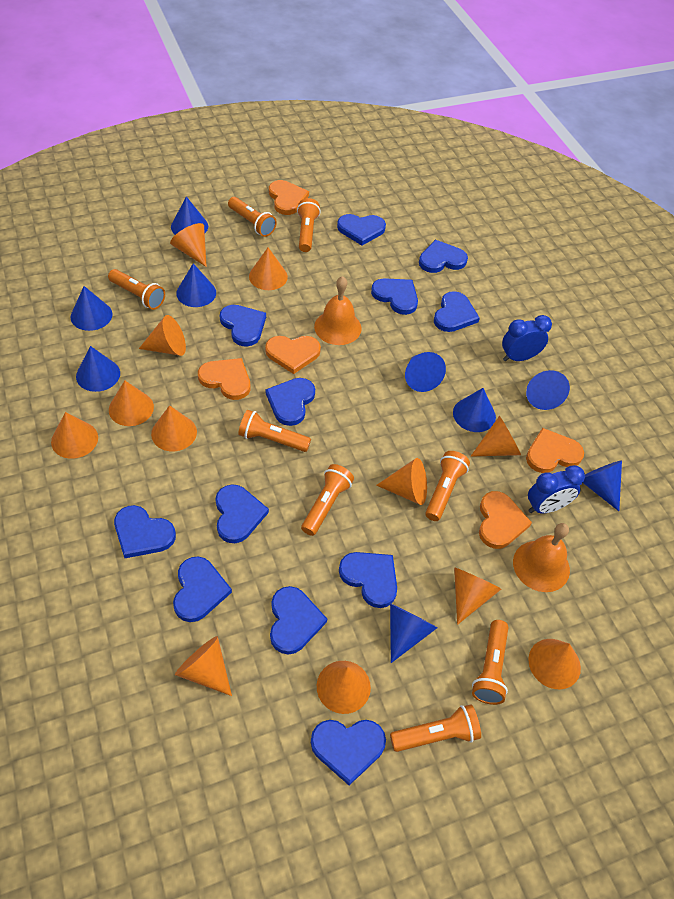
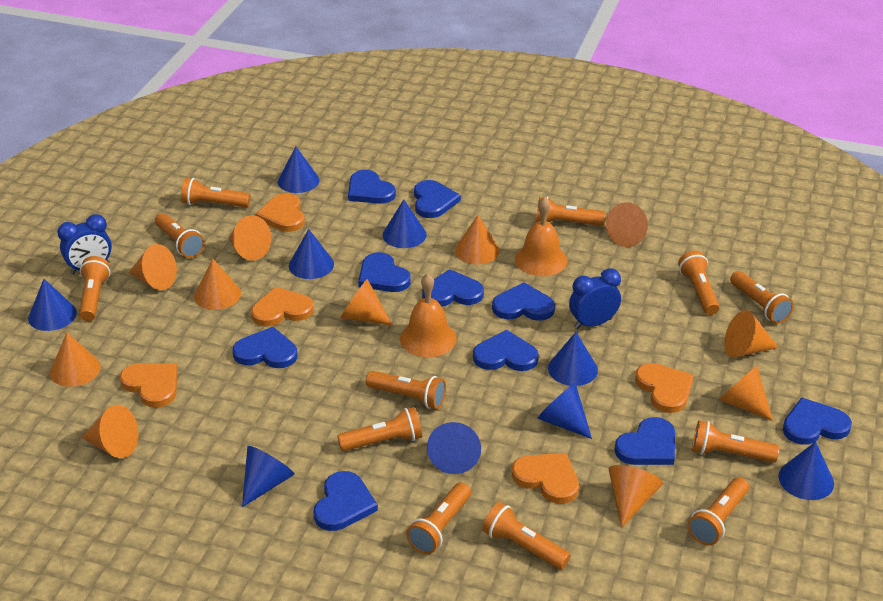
blue heart: 12 -> 10
orange cone: 12 -> 11
orange flashlight: 8 -> 12

